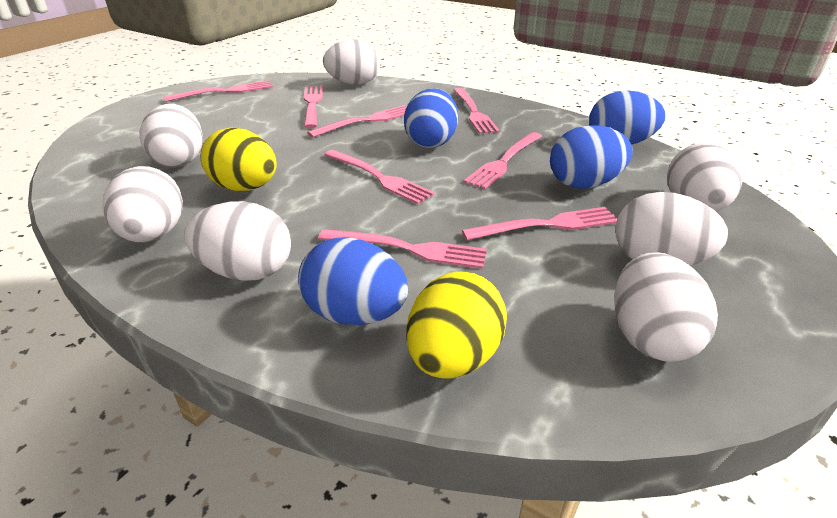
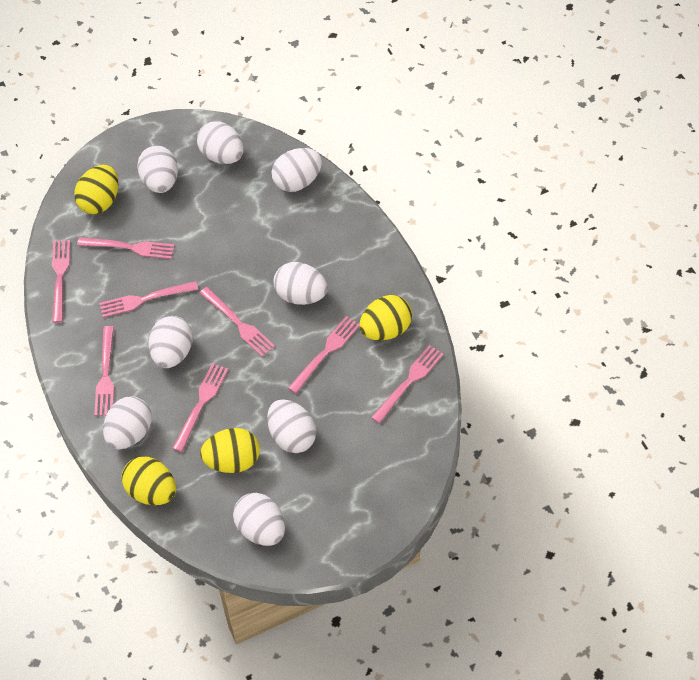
blue egg: 4 -> 0
white egg: 7 -> 8
yellow egg: 2 -> 4

